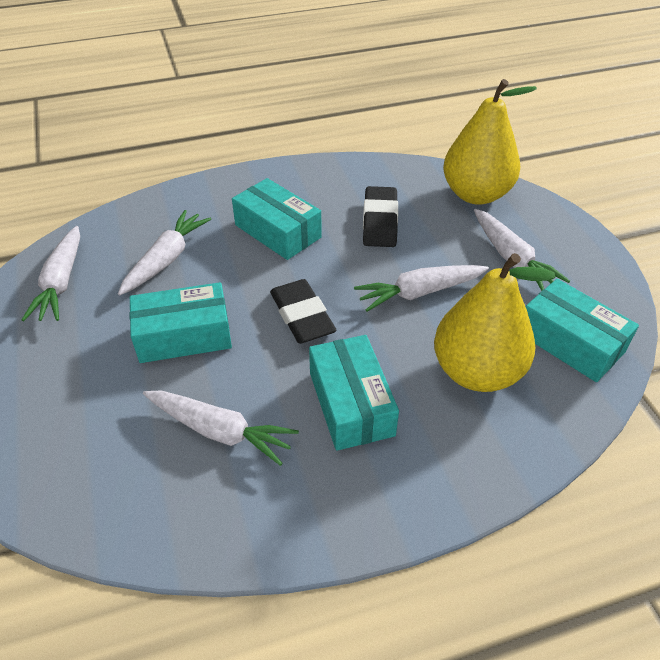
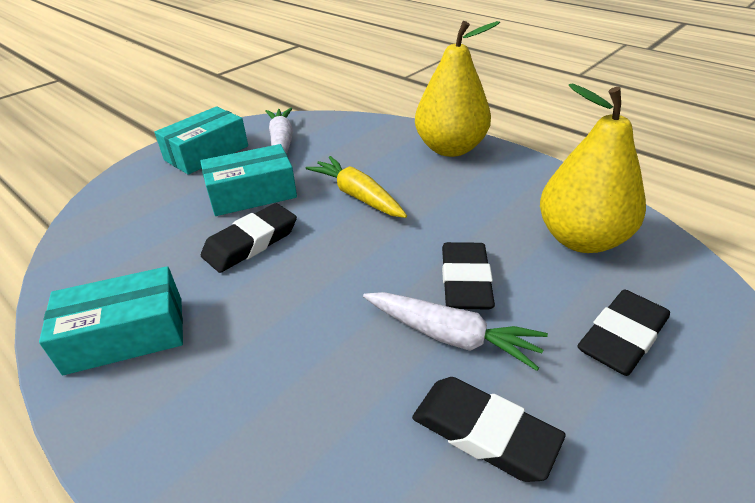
black eraser: 2 -> 4
turquoise box: 4 -> 3
white carrot: 5 -> 2
yellow carrot: 0 -> 1

